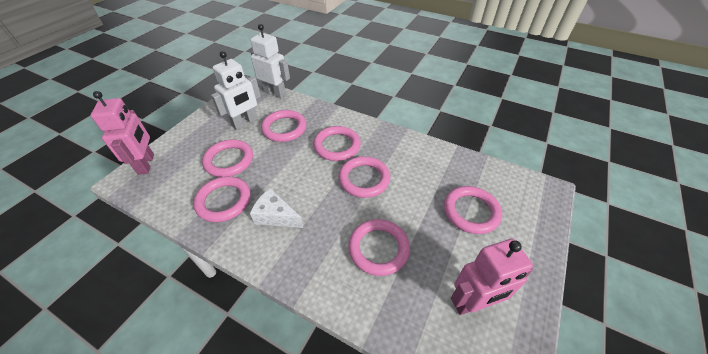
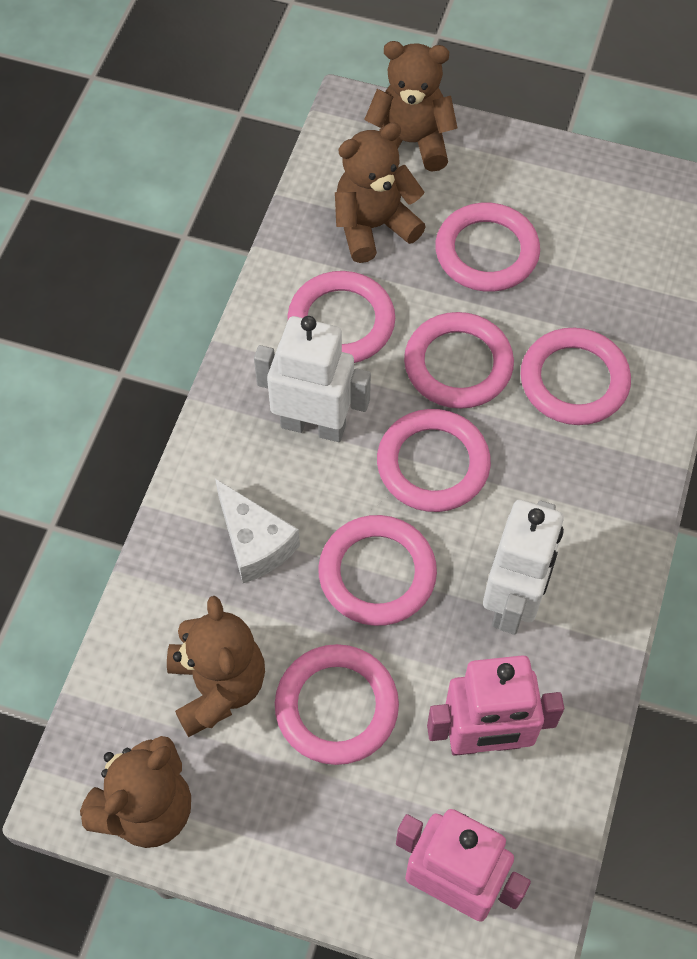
brown teddy bear: 0 -> 4

